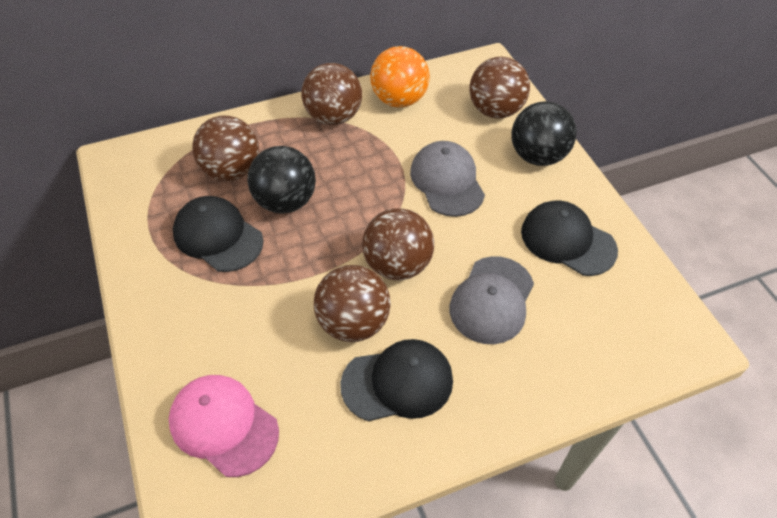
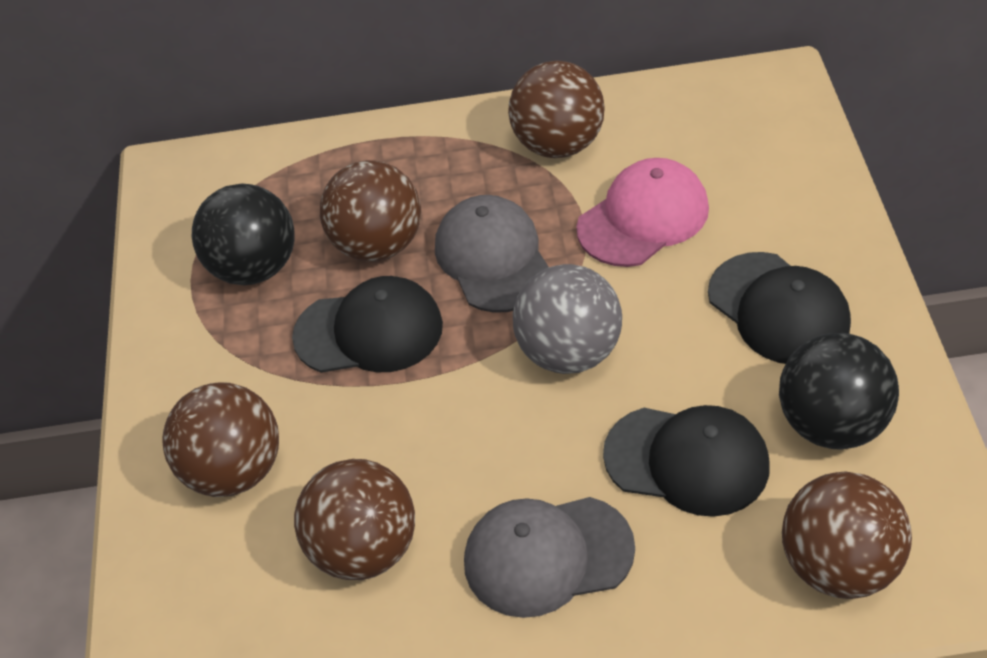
grey ball: 0 -> 1
orange ball: 1 -> 0

